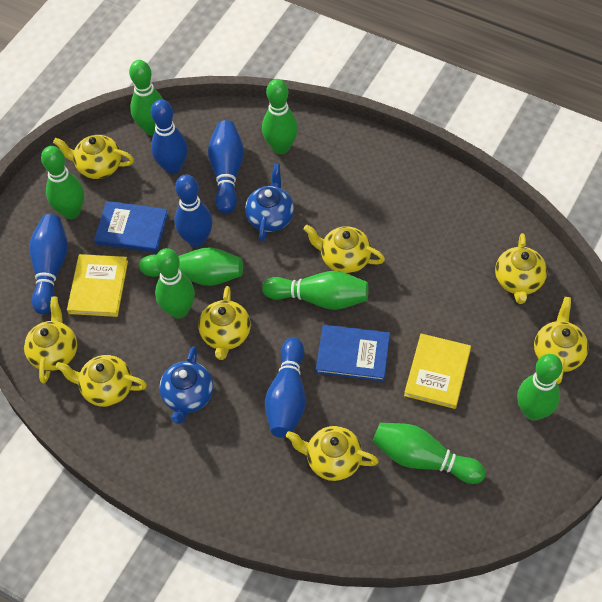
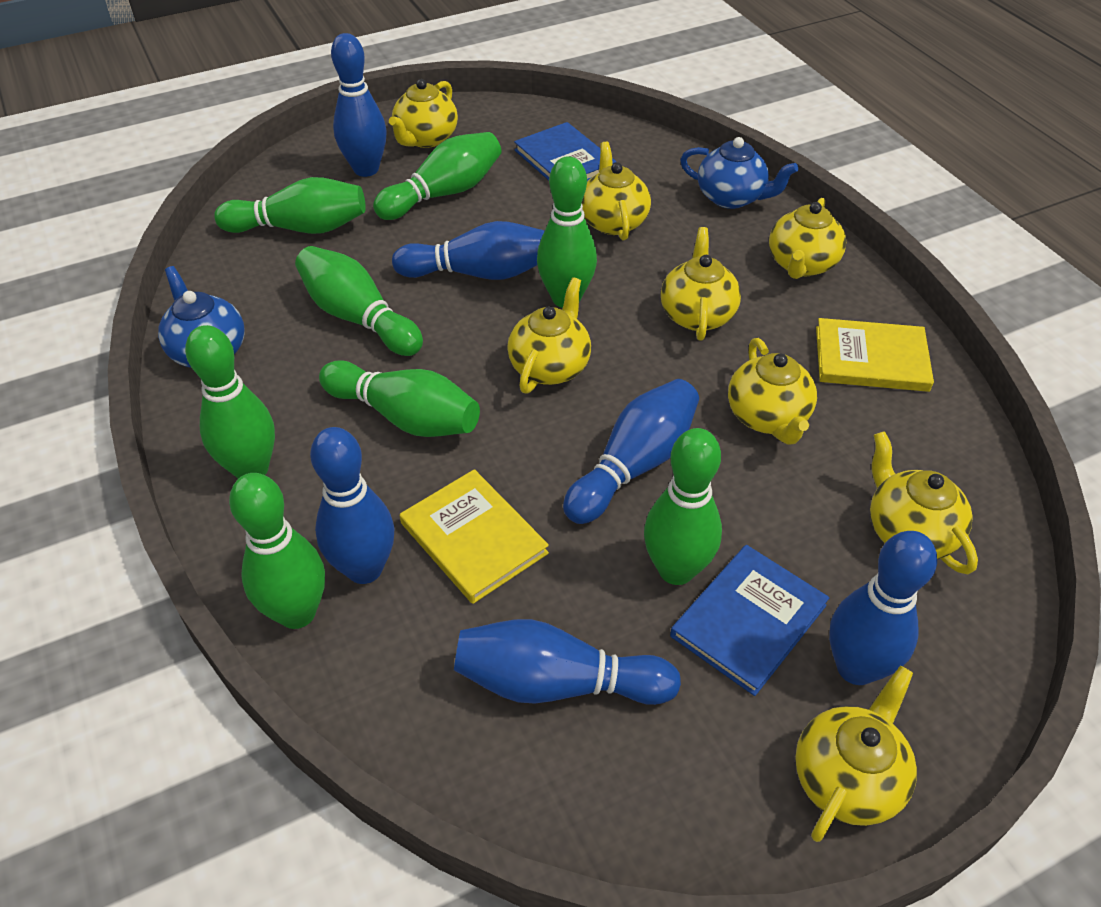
blue bowling pin: 5 -> 6

